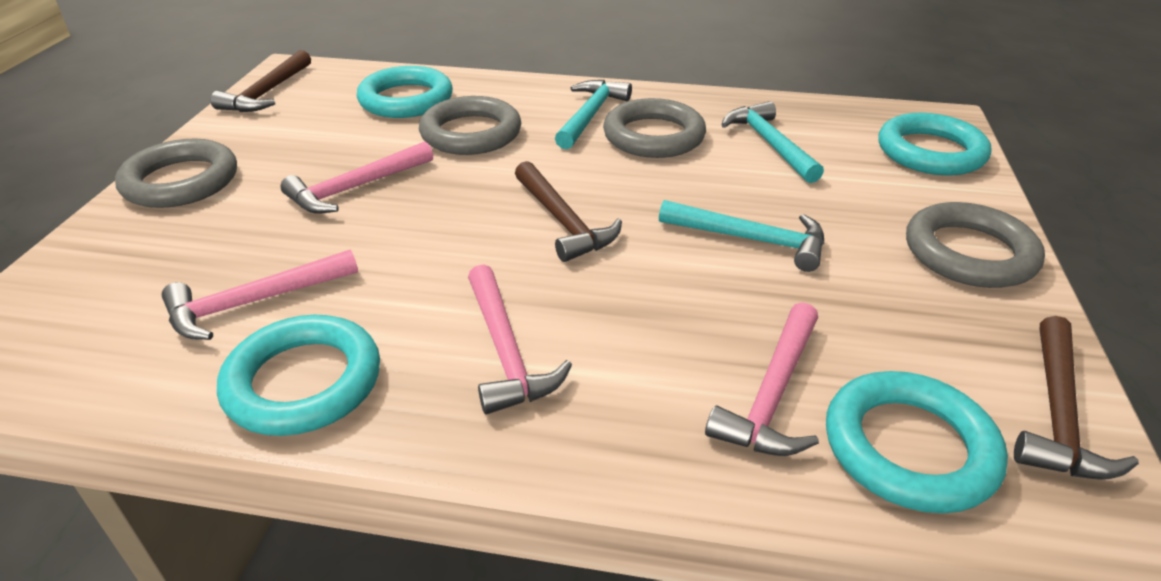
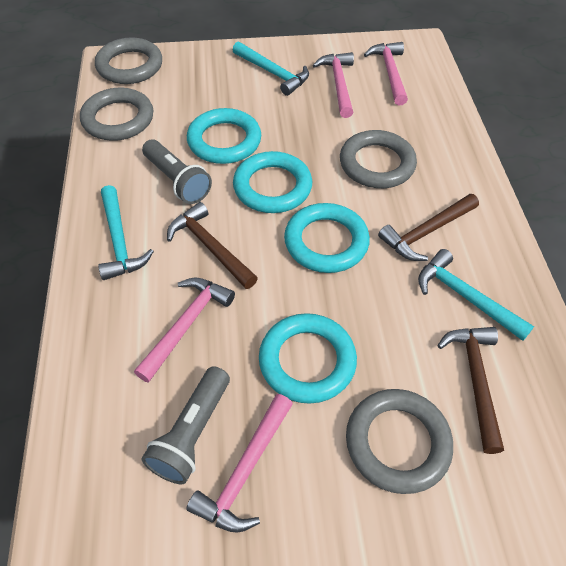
grey flashlight: 0 -> 2

